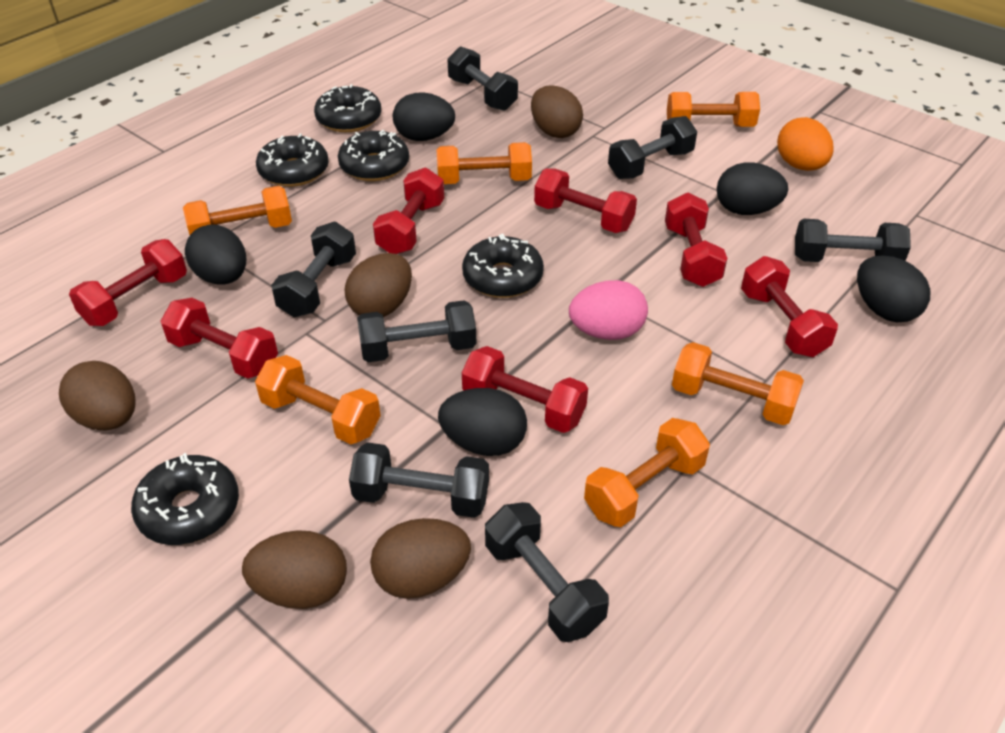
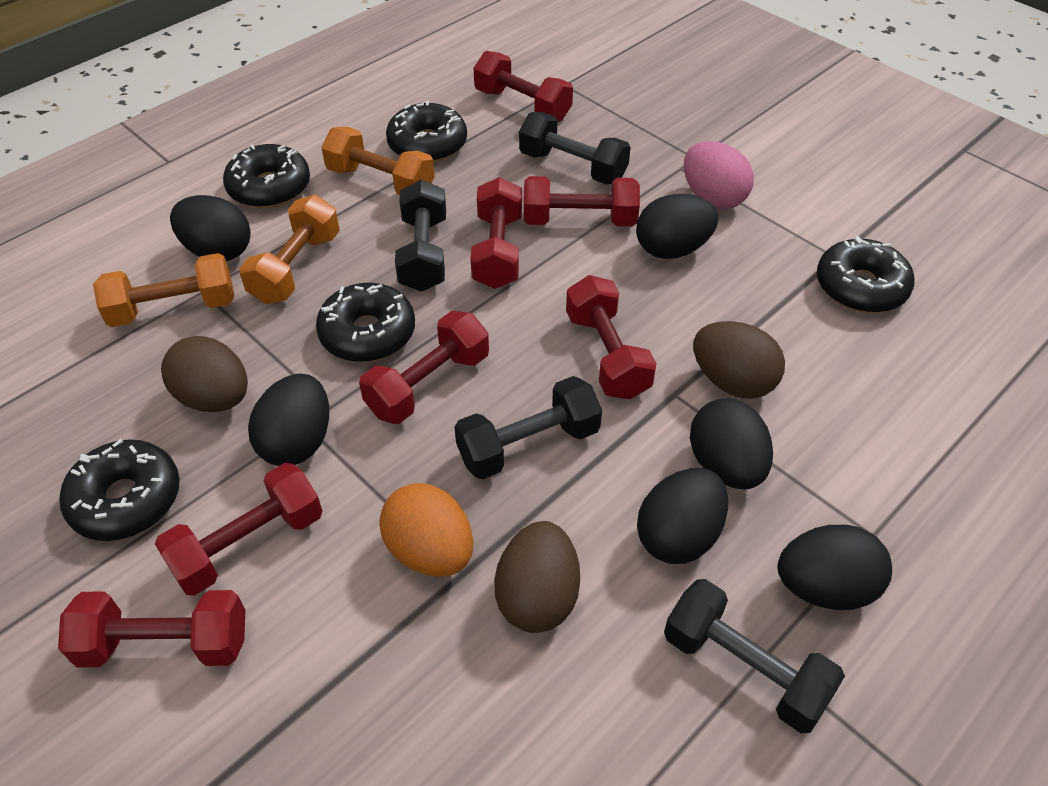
black dumbbell: 7 -> 4
black egg: 5 -> 6
brown egg: 5 -> 3
orange dumbbell: 6 -> 3

